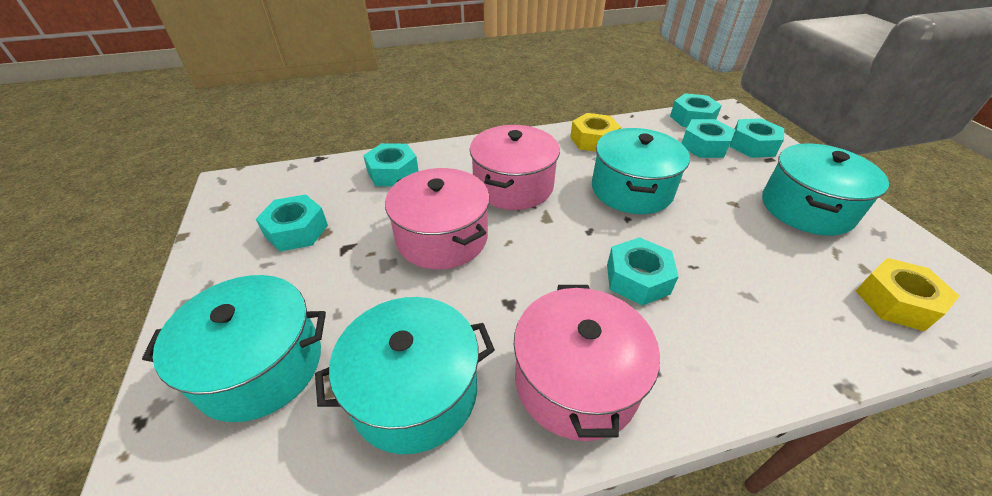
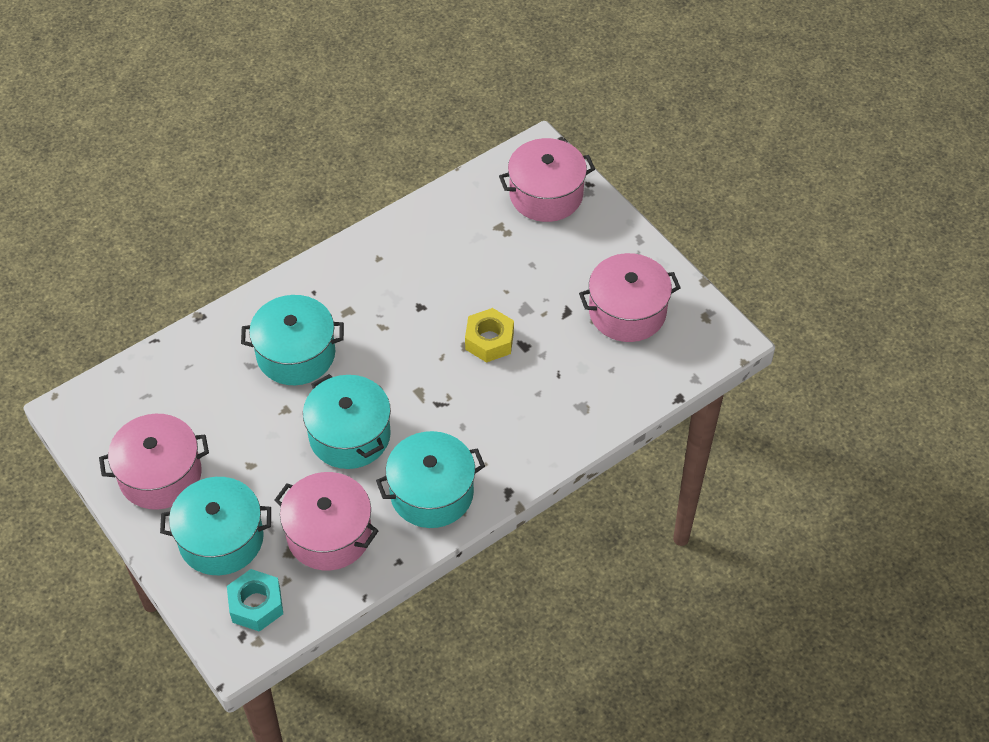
pink pot: 3 -> 4
turquoise nut: 6 -> 1
yellow nut: 2 -> 1

